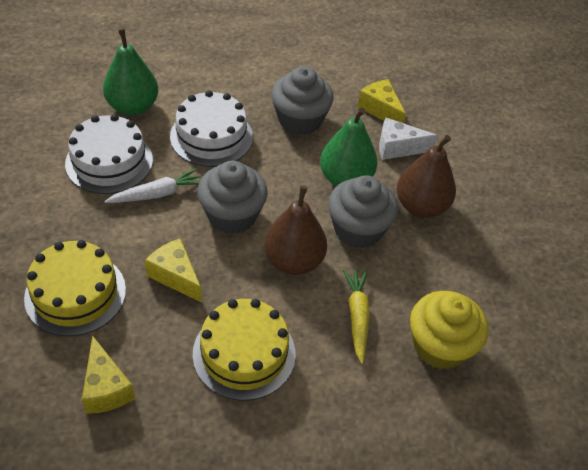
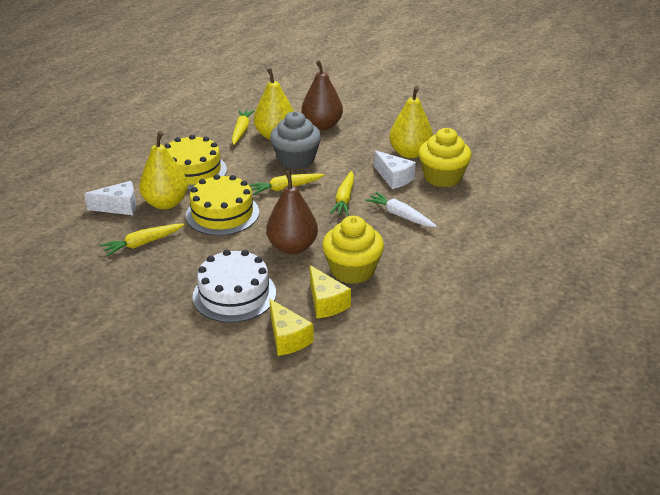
green pear: 2 -> 0
grey cupcake: 3 -> 1
white cake: 2 -> 1
white cheese: 1 -> 2
yellow carrot: 1 -> 4
yellow cheese: 3 -> 2
yellow cupcake: 1 -> 2
yellow pear: 0 -> 3

